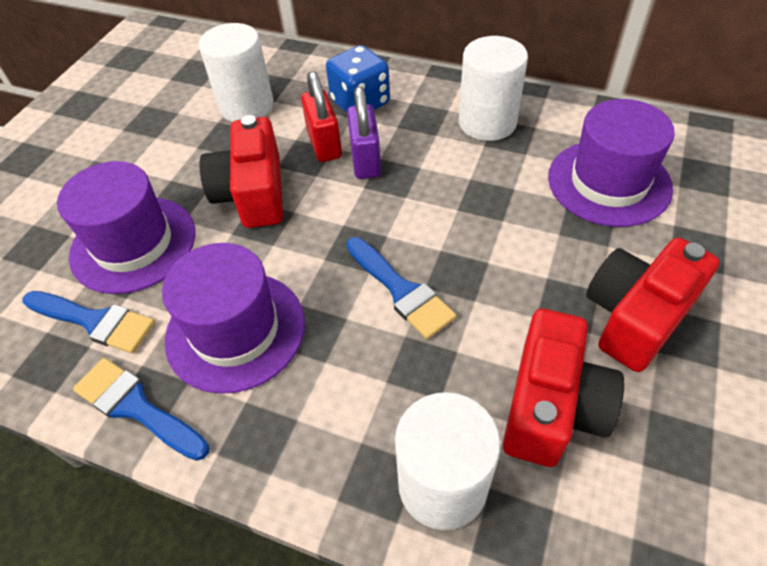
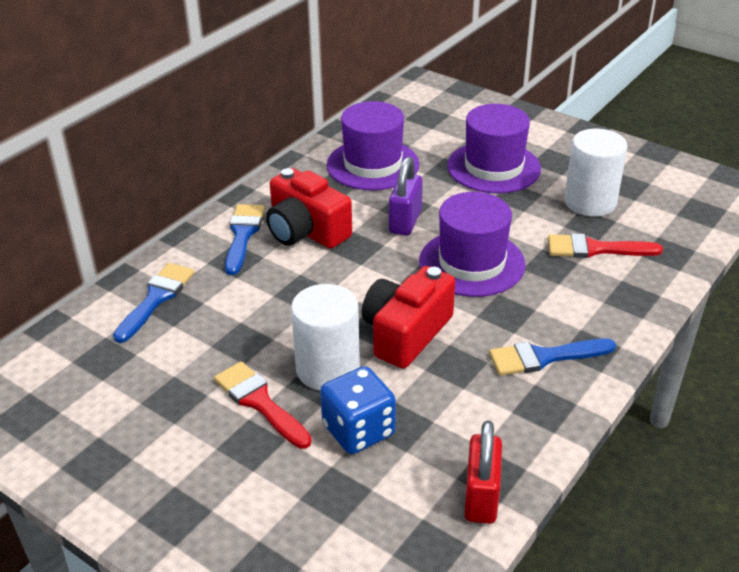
red brush: 0 -> 2
red camera: 3 -> 2
white cylinder: 3 -> 2

